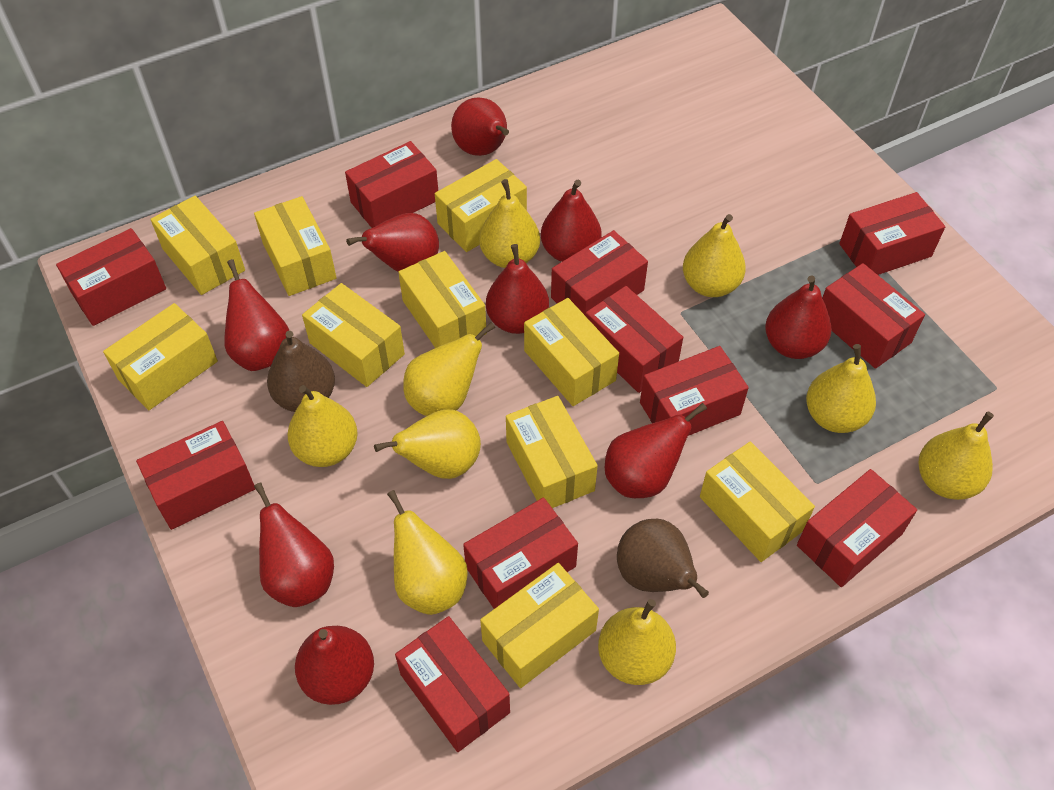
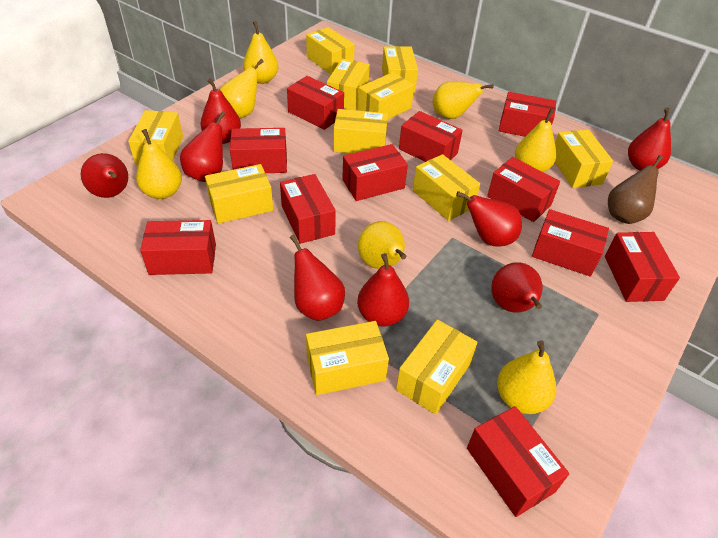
brown pear: 2 -> 1
red pear: 9 -> 8
yellow box: 10 -> 11
yellow pear: 9 -> 7

